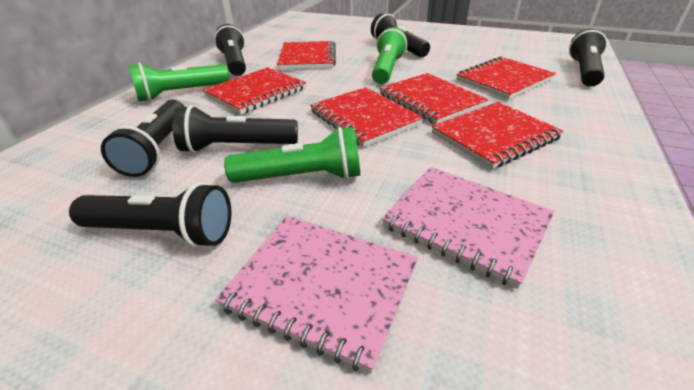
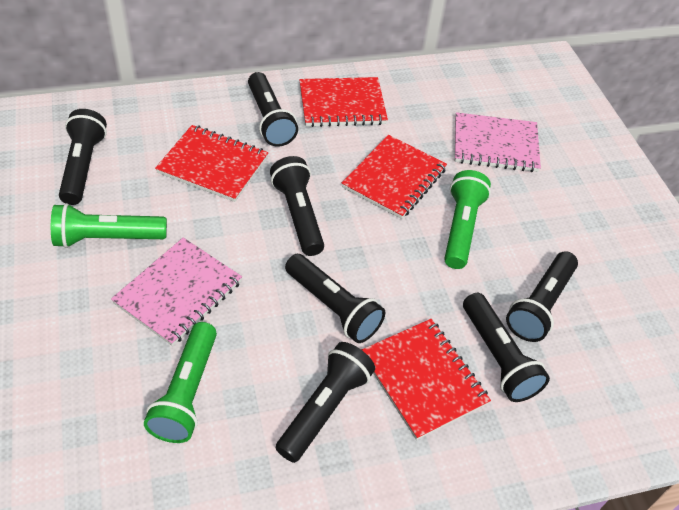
black flashlight: 6 -> 7
red notebook: 6 -> 4

